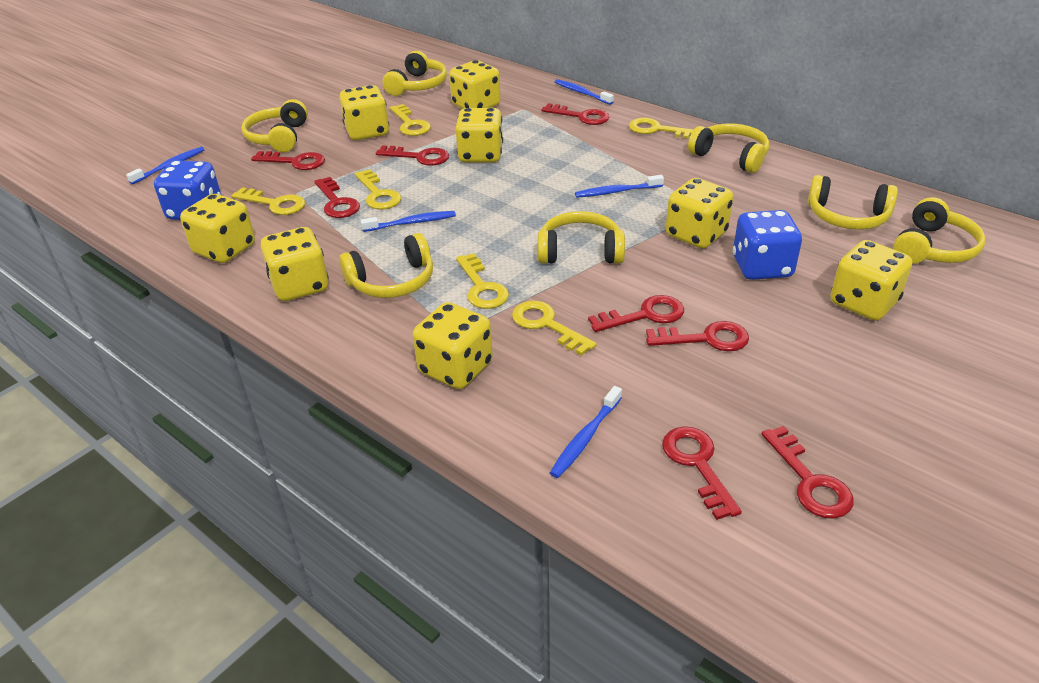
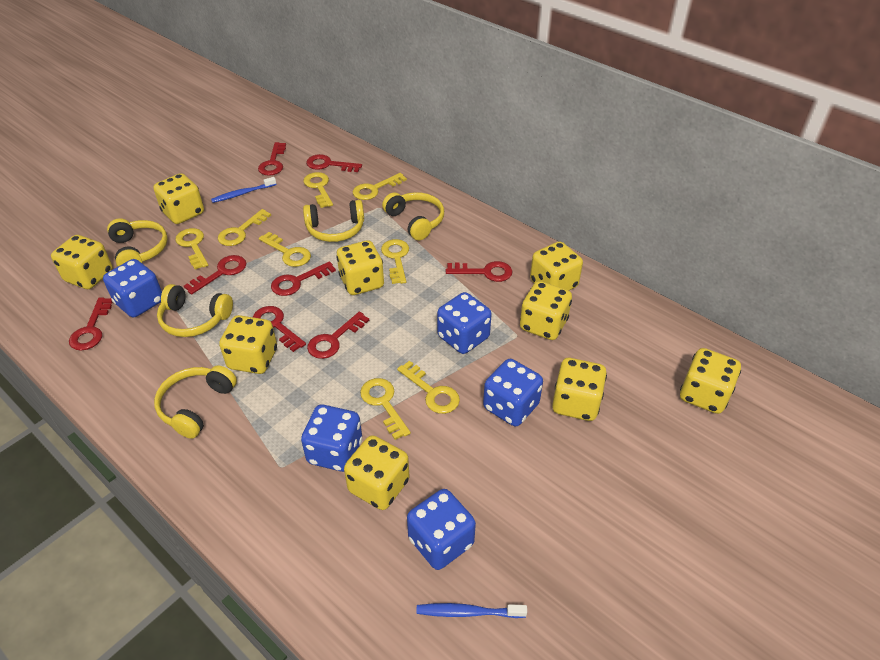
blue dice: 2 -> 5
blue toothbrush: 5 -> 2
yellow dice: 8 -> 9
yellow headphones: 7 -> 5
yellow key: 6 -> 8

